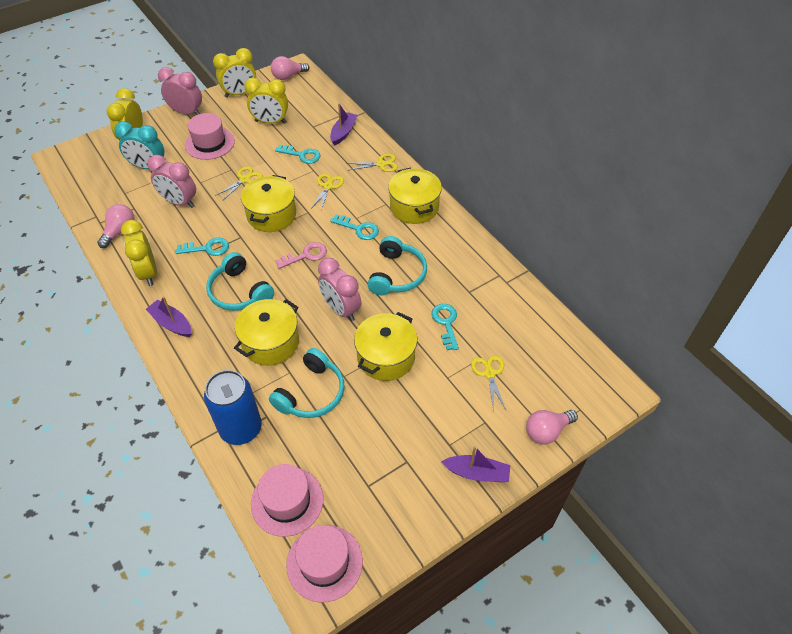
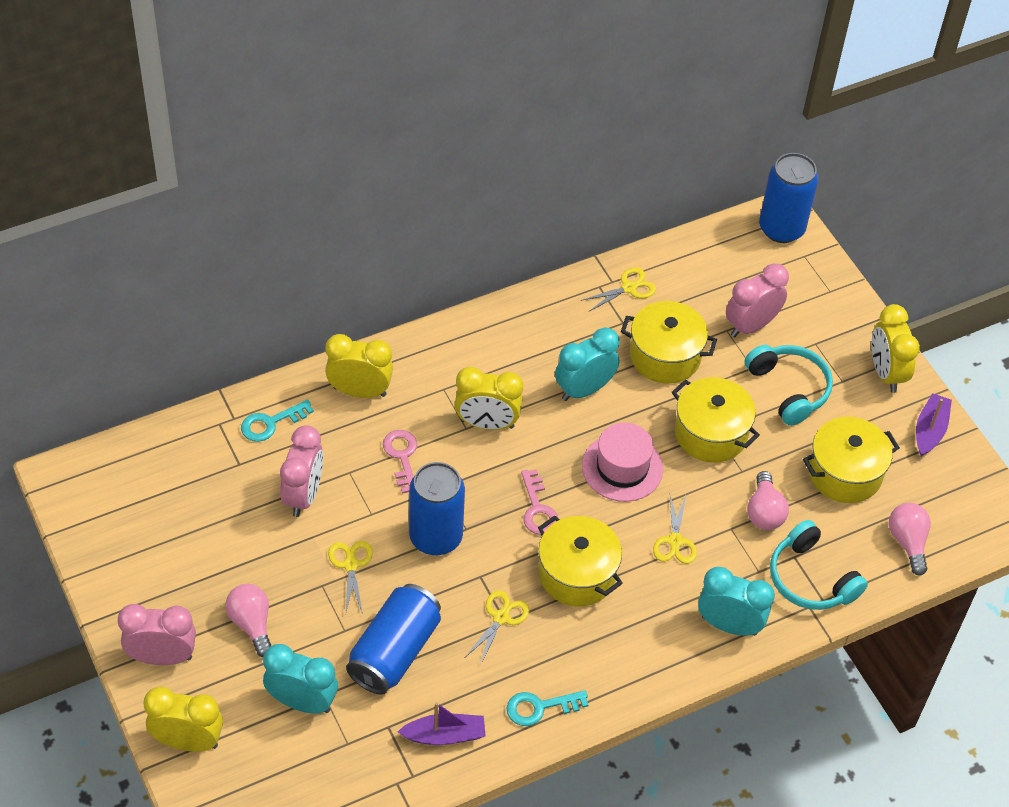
blue can: 1 -> 3
pink hat: 3 -> 1
pink key: 1 -> 2
purple boat: 3 -> 2
turquoise clock: 1 -> 3
turquoise headphones: 3 -> 2
turquoise key: 4 -> 2

